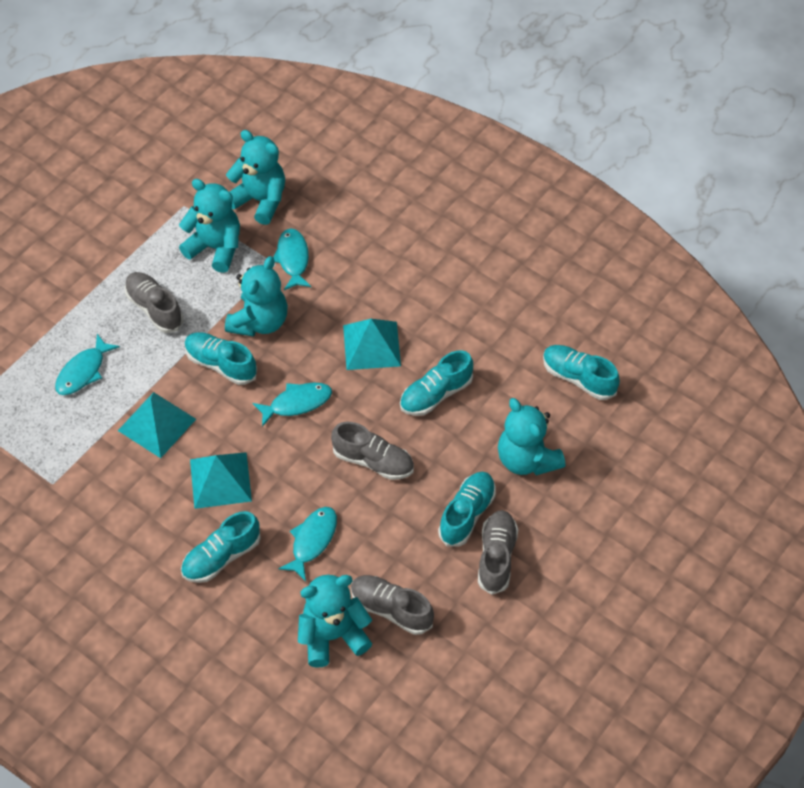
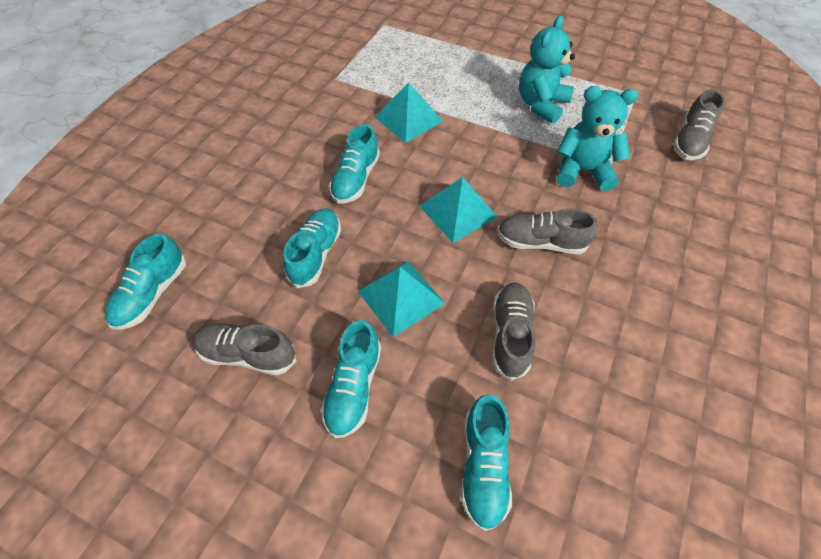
turquoise fish: 4 -> 0
turquoise teddy bear: 5 -> 2

